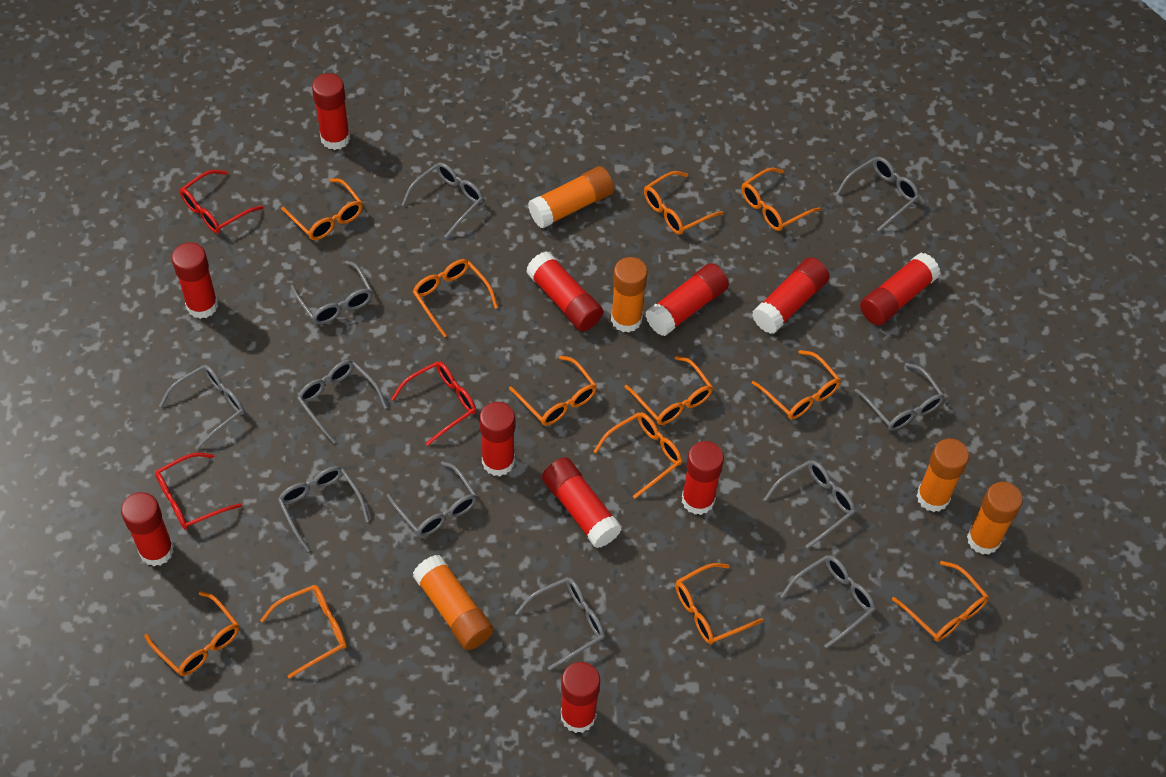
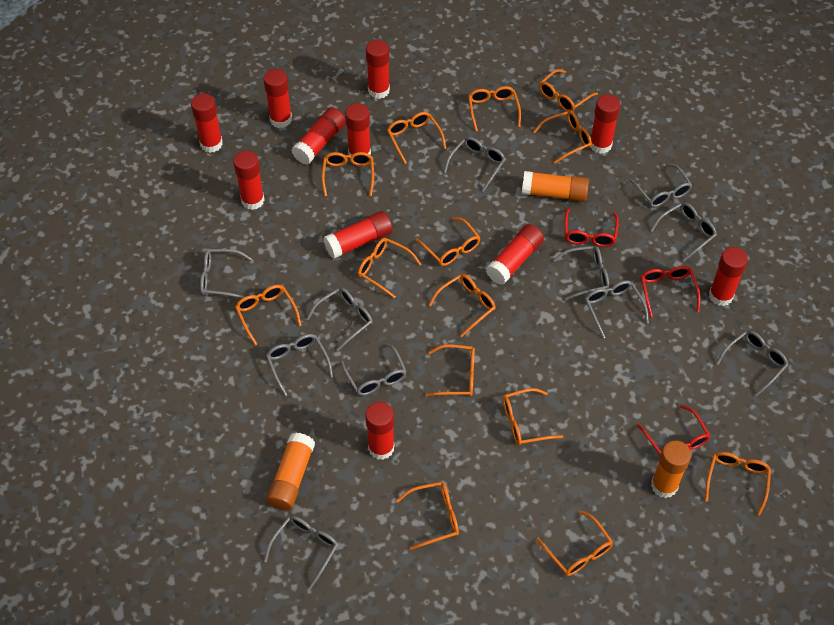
orange glasses: 12 -> 14
orange glue stick: 5 -> 3

